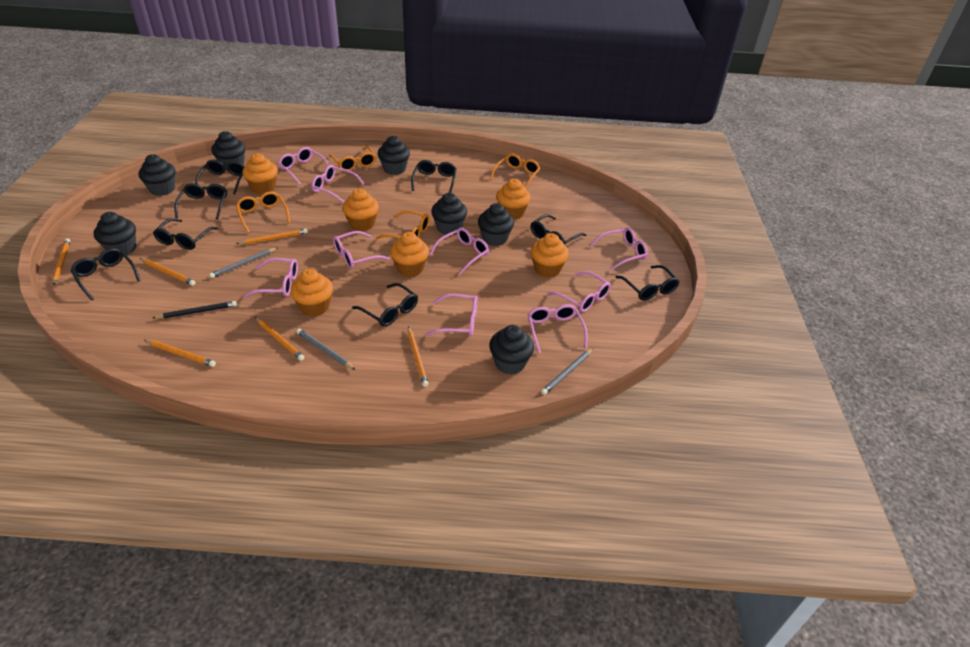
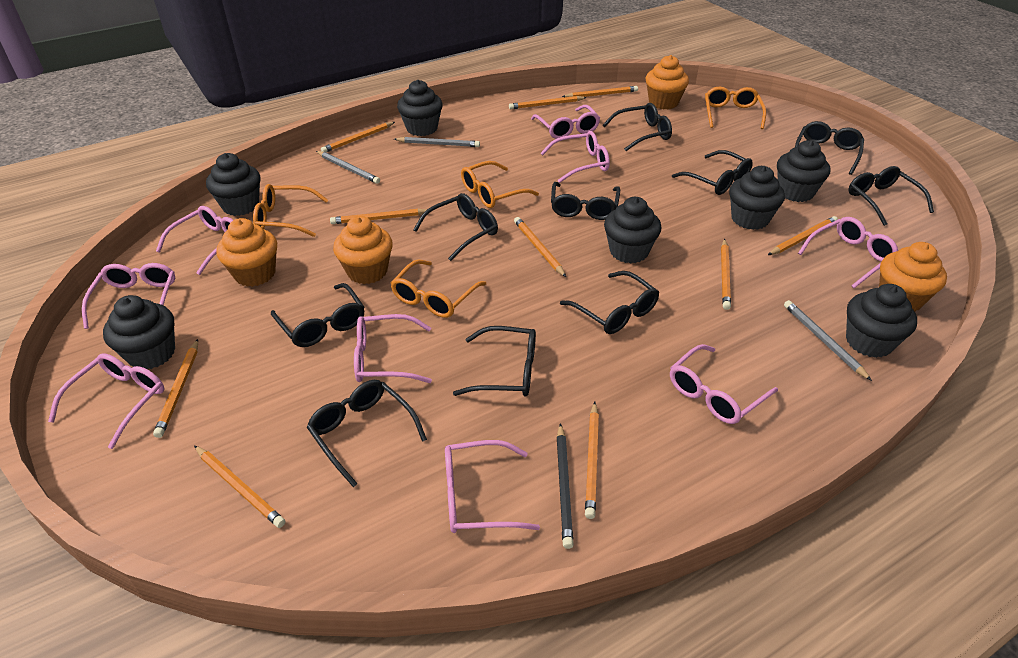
black glasses: 8 -> 10
orange cupcake: 6 -> 4
orange pencil: 6 -> 10

